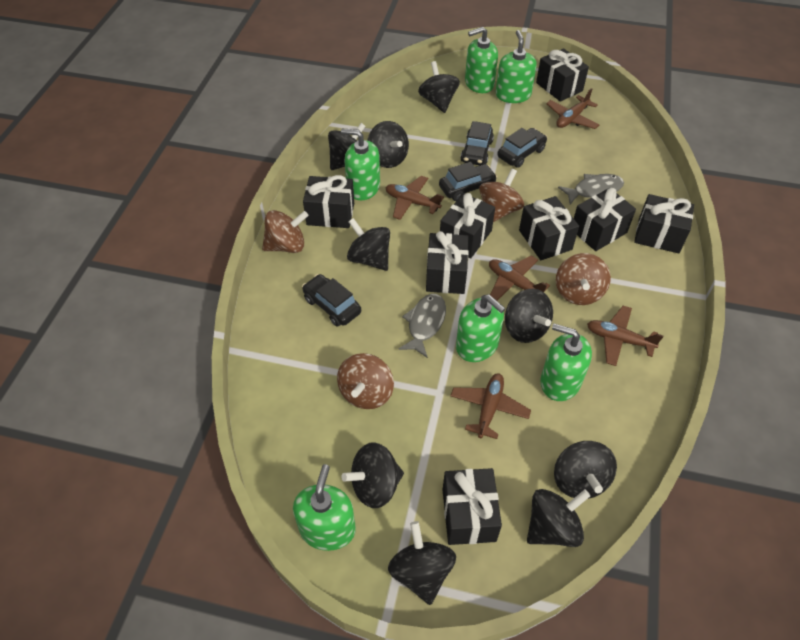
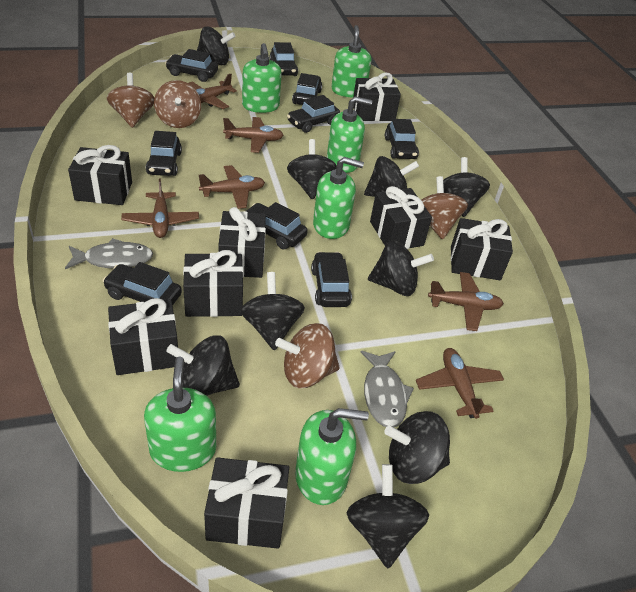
black car: 4 -> 9
brown plane: 5 -> 6

